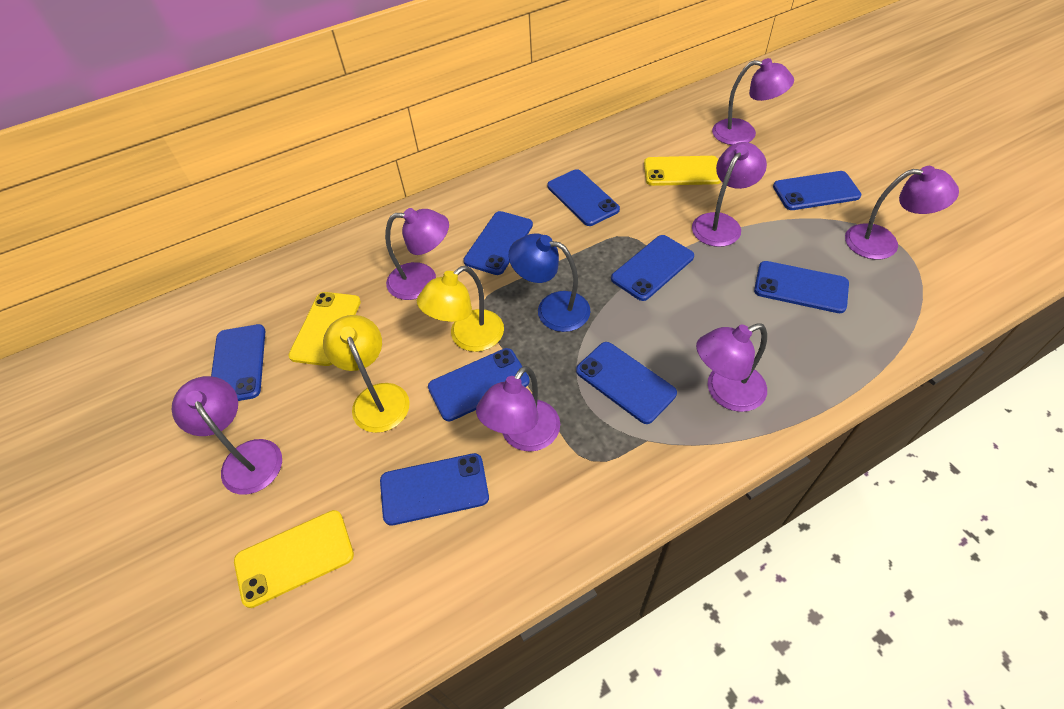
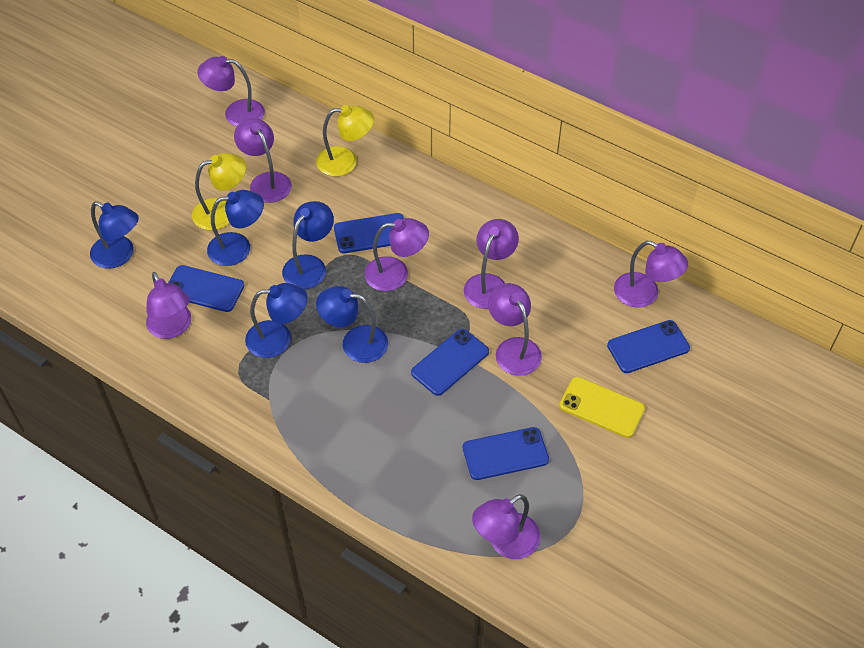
blue lamp: 1 -> 5
blue phone: 9 -> 5
purple lamp: 7 -> 8
yellow phone: 3 -> 1

